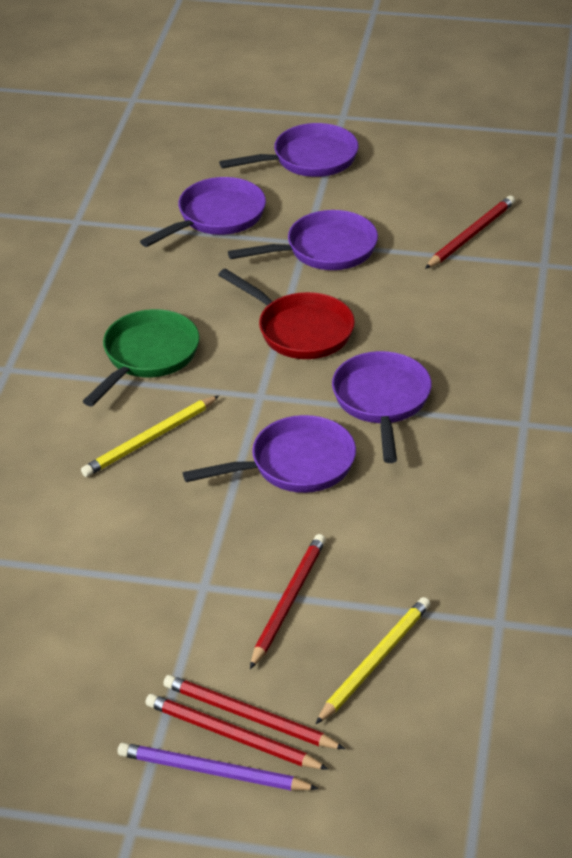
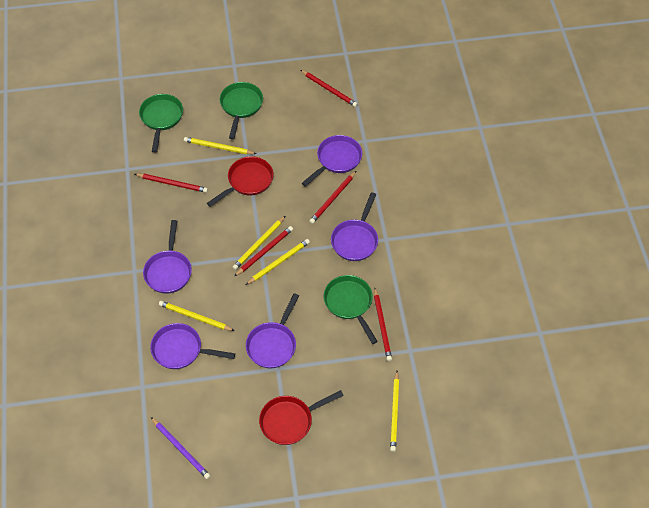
green pan: 1 -> 3
red pan: 1 -> 2
red pencil: 4 -> 5
yellow pencil: 2 -> 5

